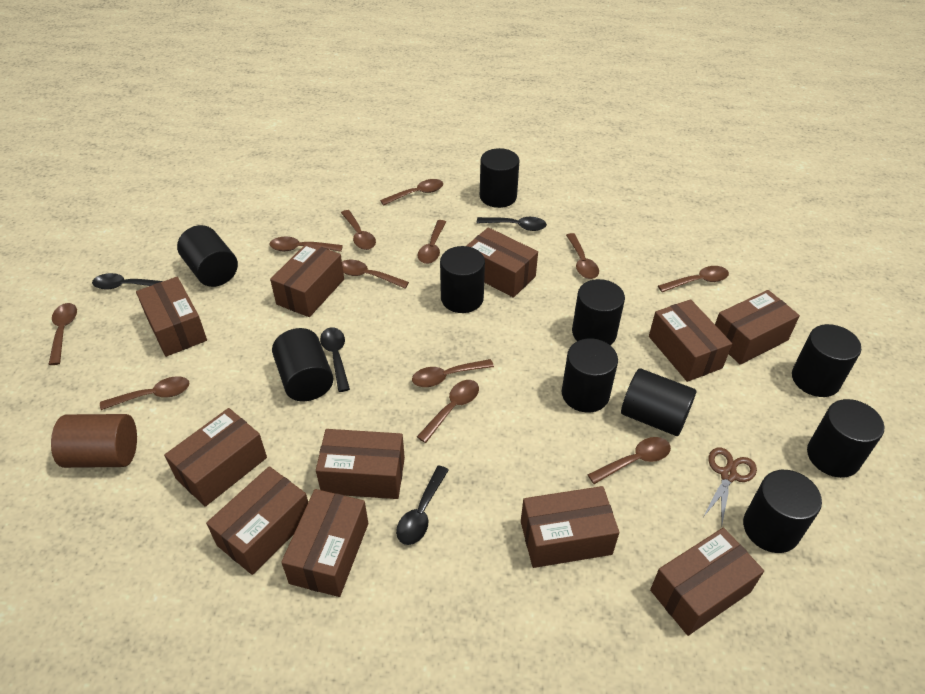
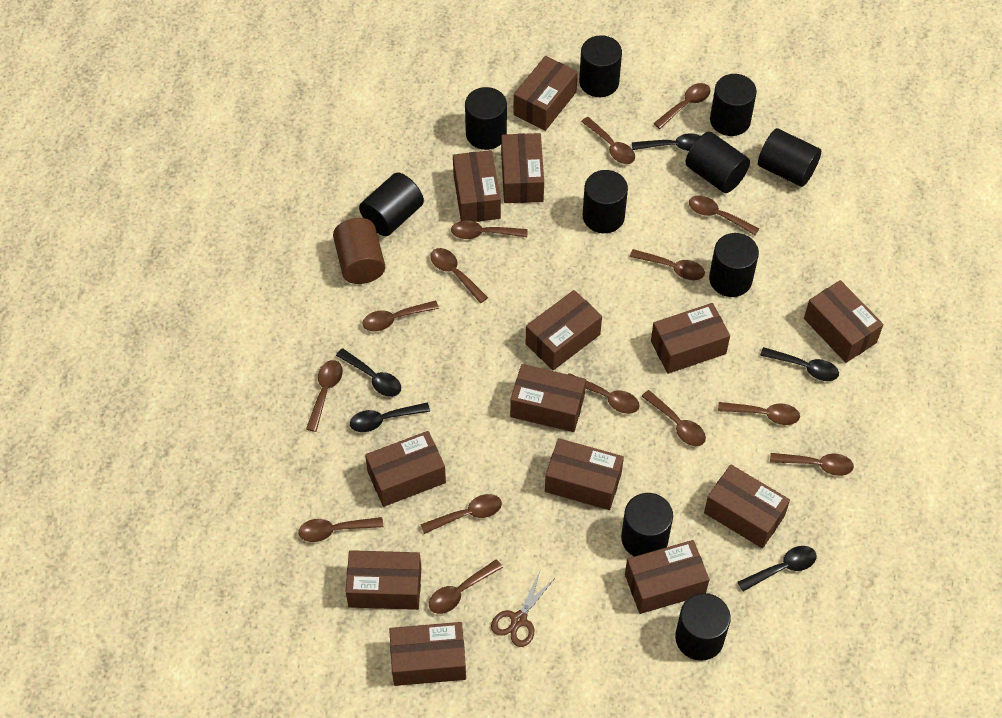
black spoon: 4 -> 5
brown box: 11 -> 13
brown spoon: 12 -> 15

